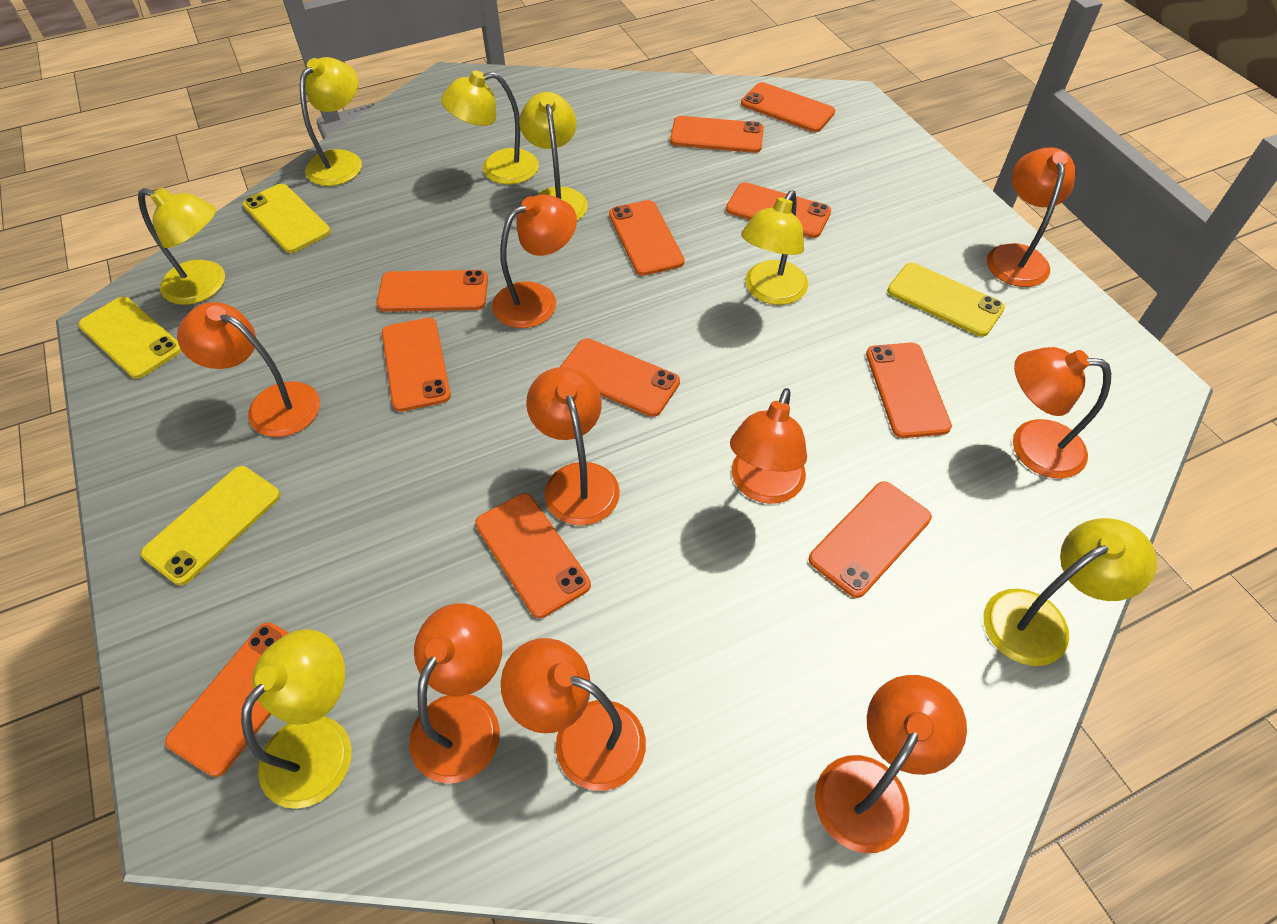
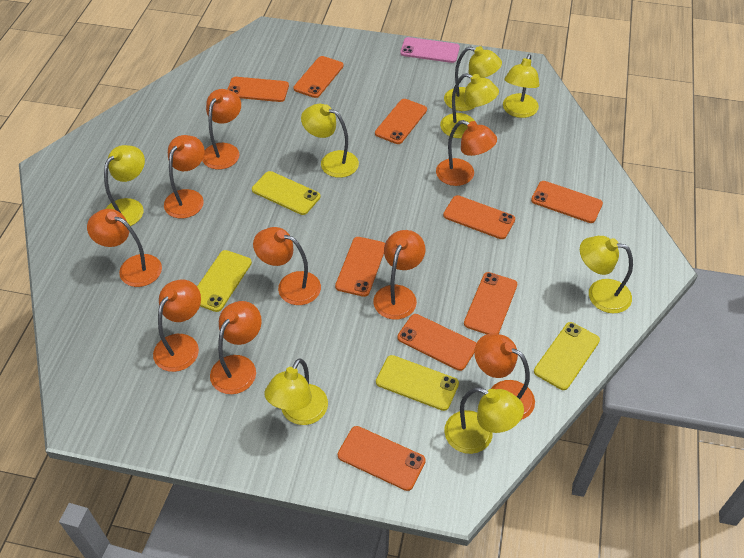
orange phone: 11 -> 9
pink phone: 0 -> 1
yellow lamp: 7 -> 8

